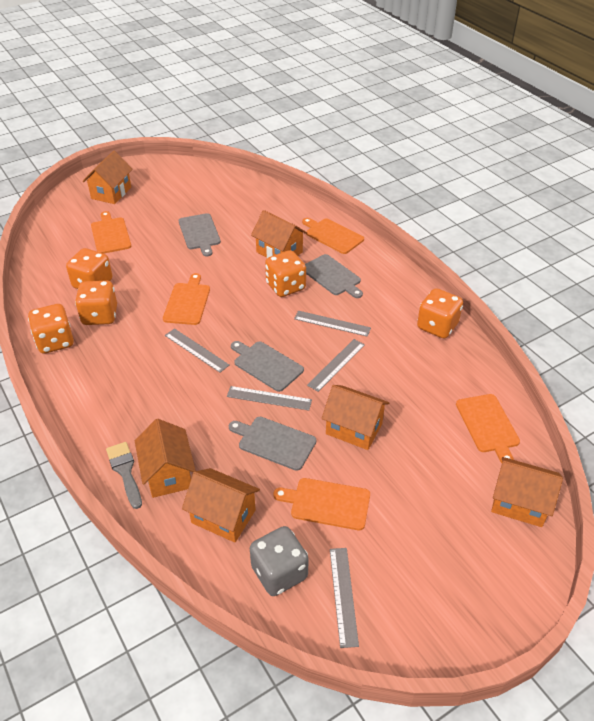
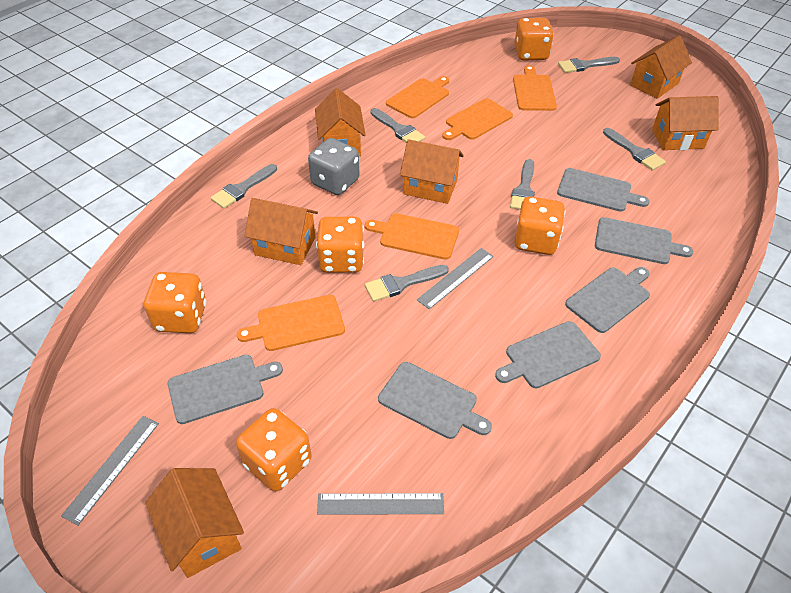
grey brush: 1 -> 6
grey cutting board: 4 -> 6
grey ruler: 5 -> 3

